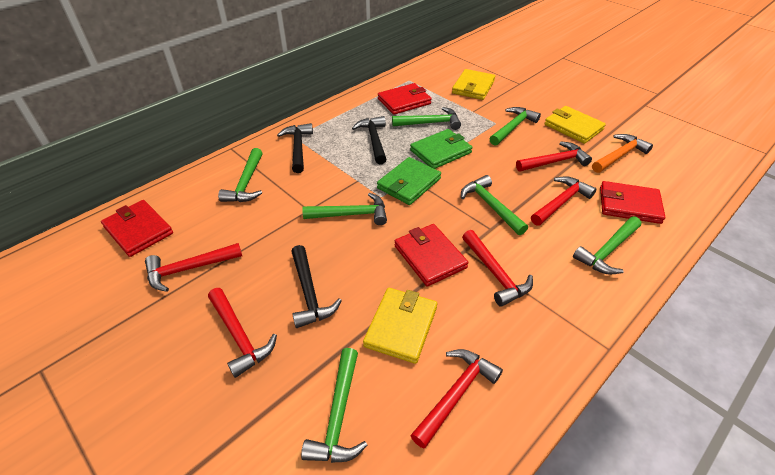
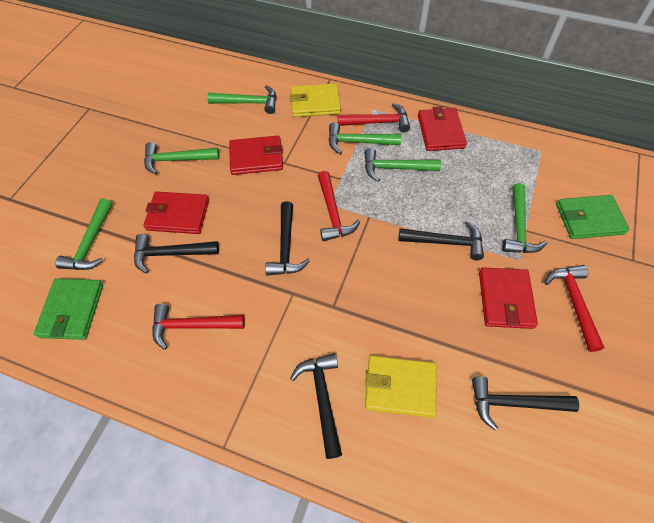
black hammer: 3 -> 5
green hammer: 7 -> 6
orange hammer: 1 -> 0
red hammer: 6 -> 4
yellow wallet: 3 -> 2

